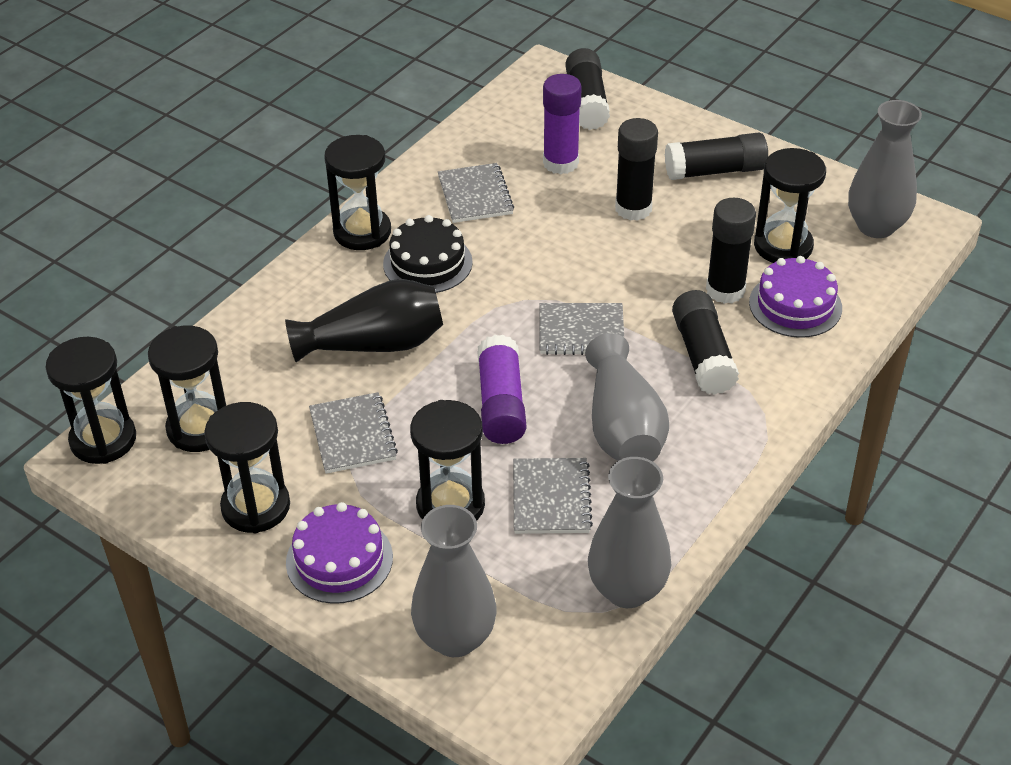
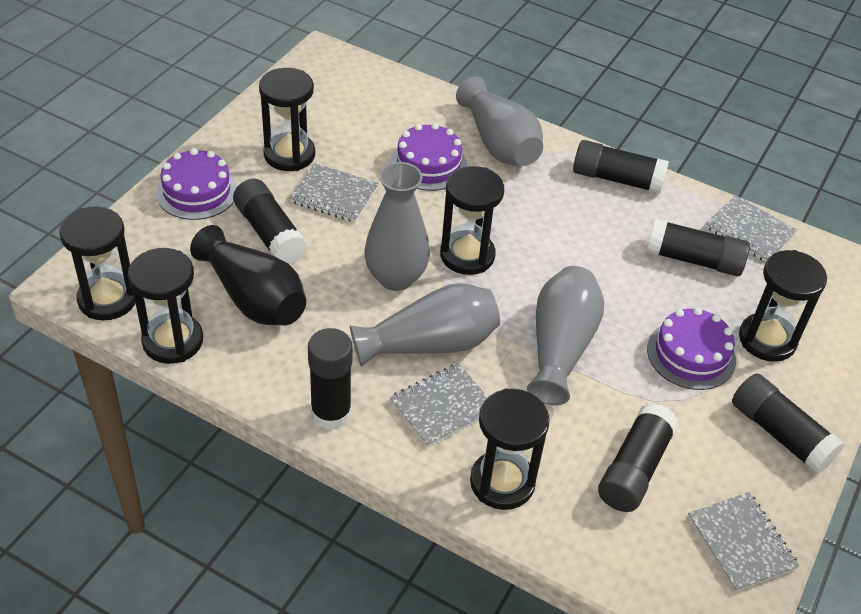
black cake: 1 -> 0
black glue stick: 5 -> 6
purple cake: 2 -> 3
purple glue stick: 2 -> 0

